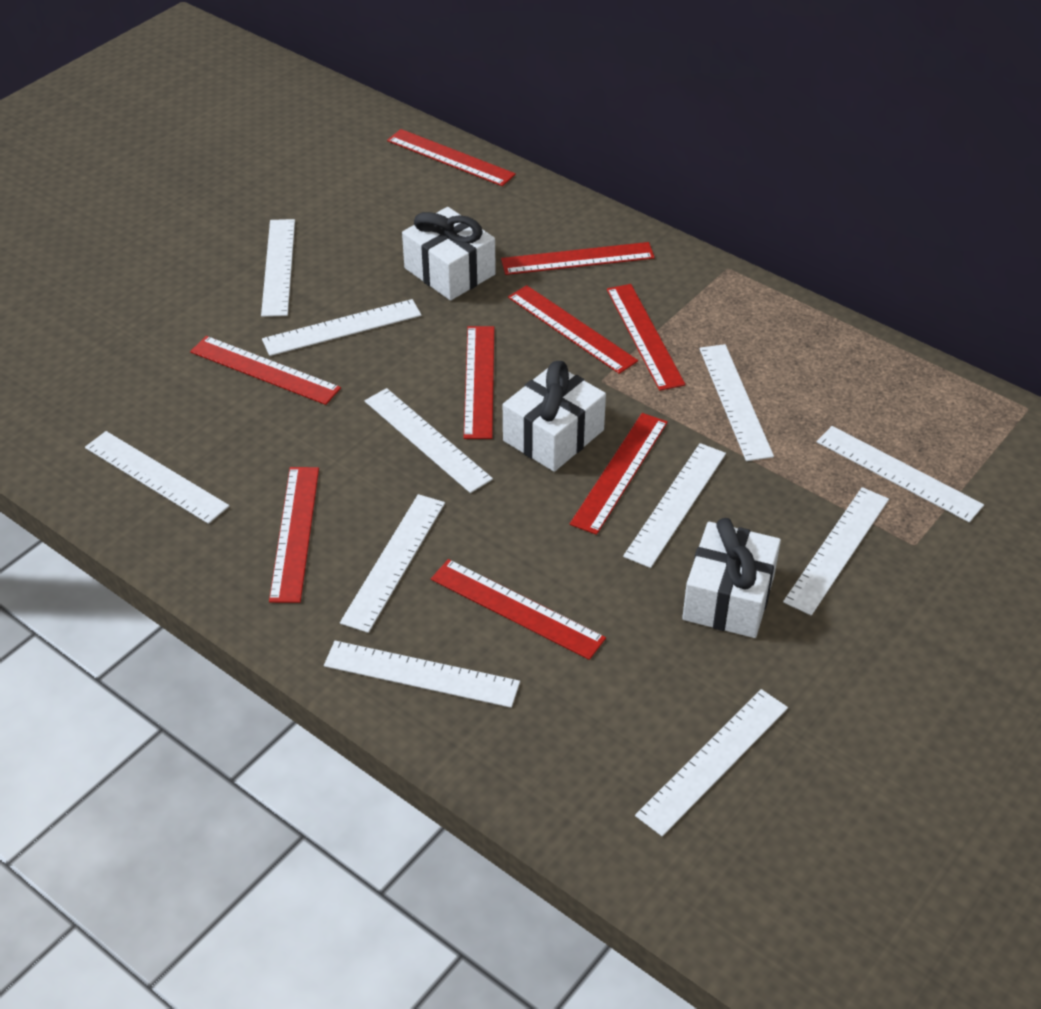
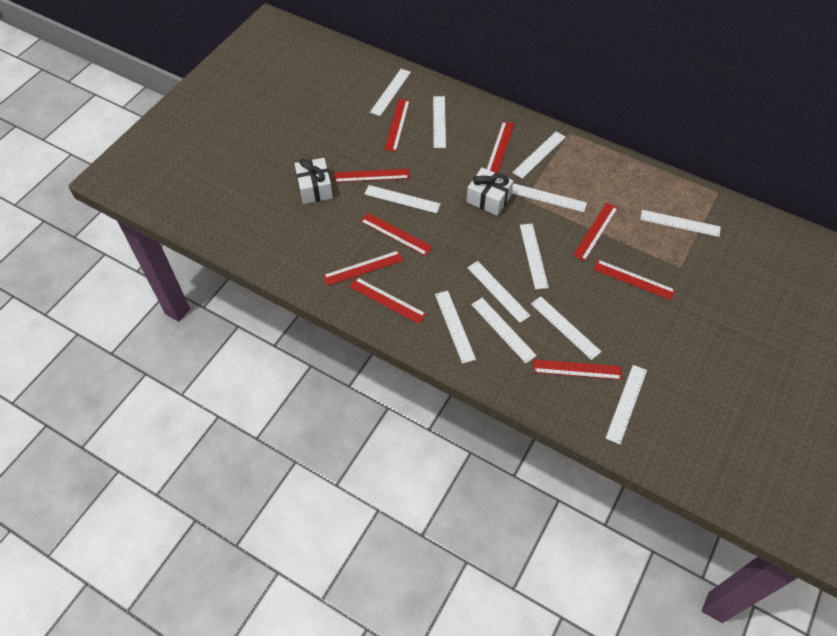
white gift: 3 -> 2
white ruler: 11 -> 12

